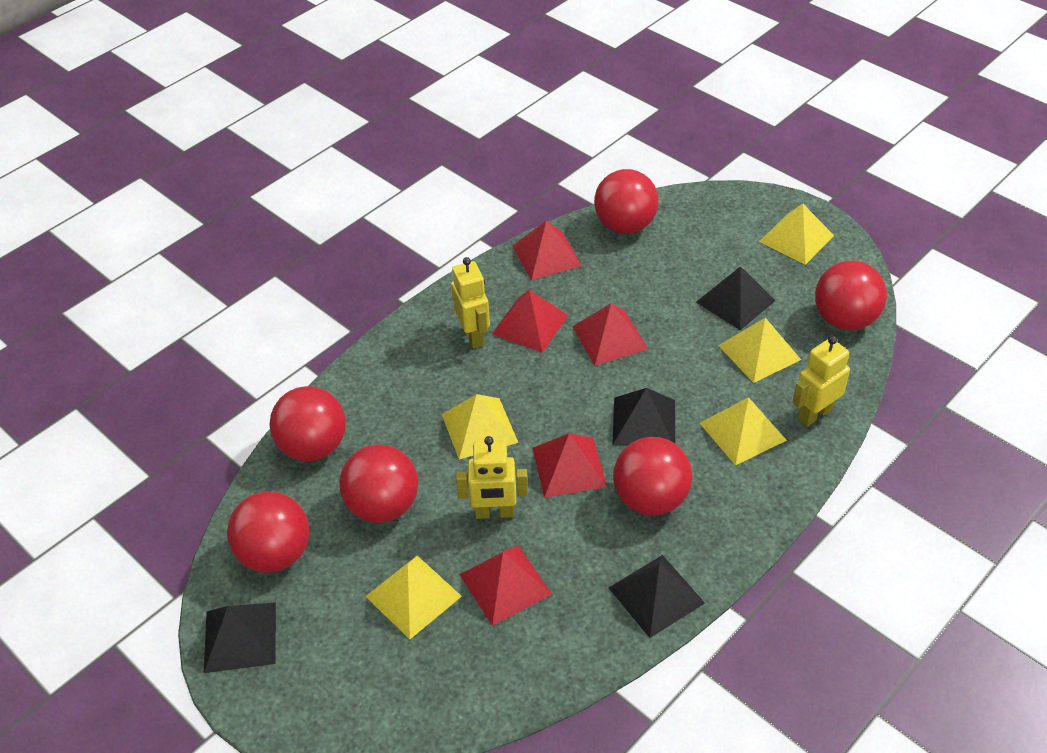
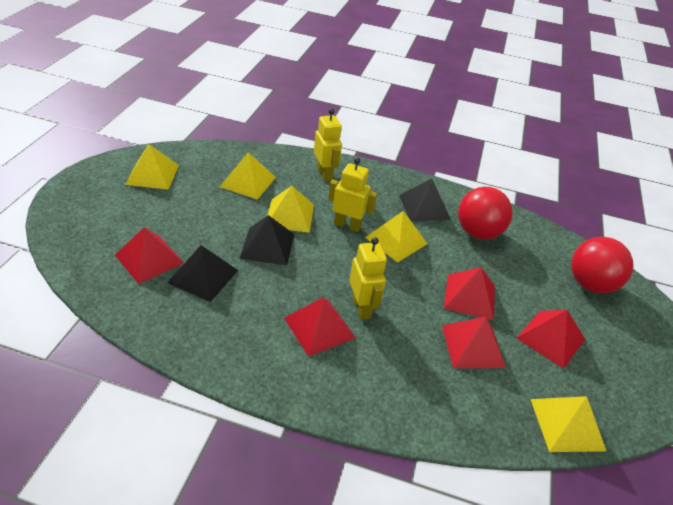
black pyramid: 4 -> 3
red ball: 6 -> 2

